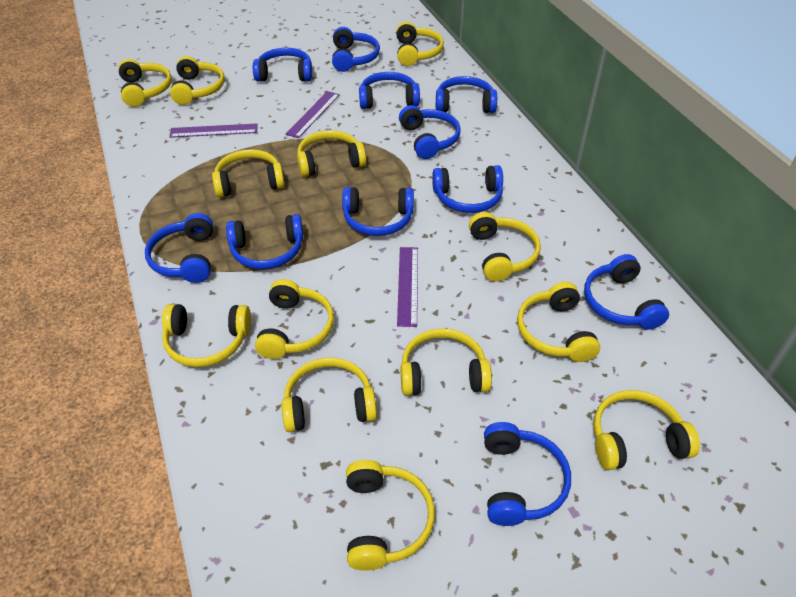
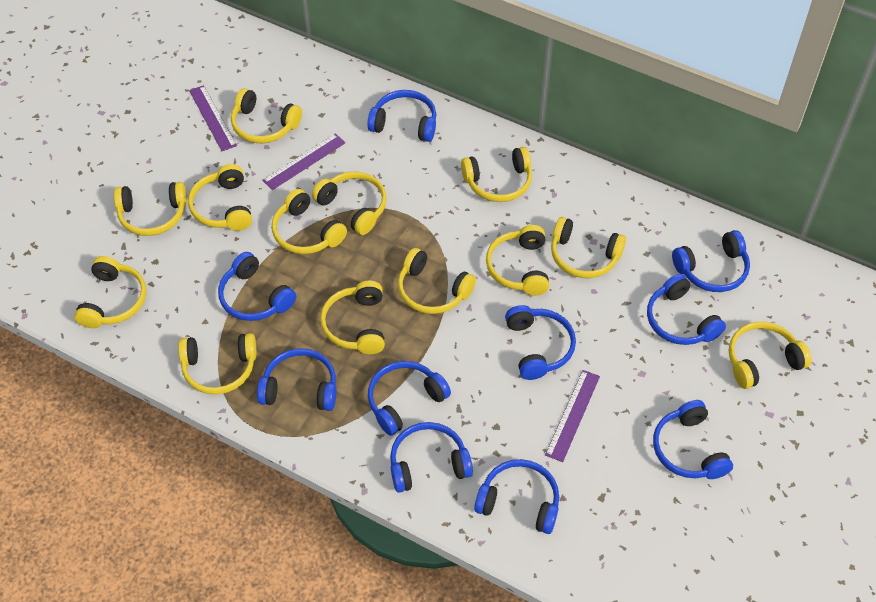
blue headphones: 11 -> 10

